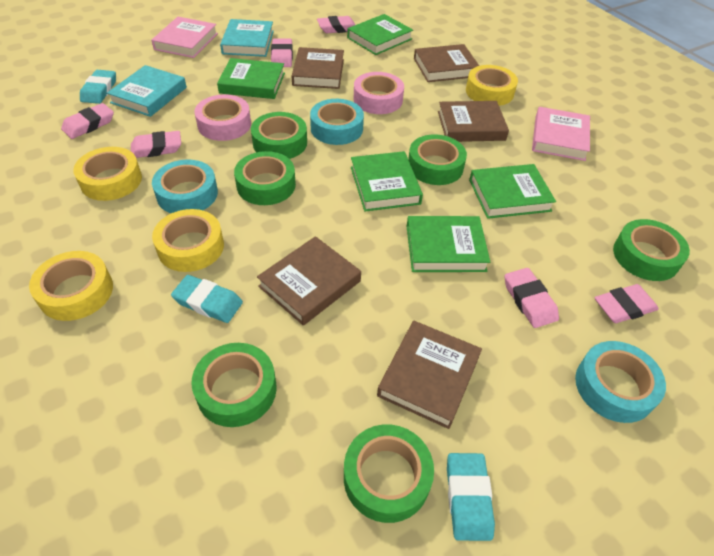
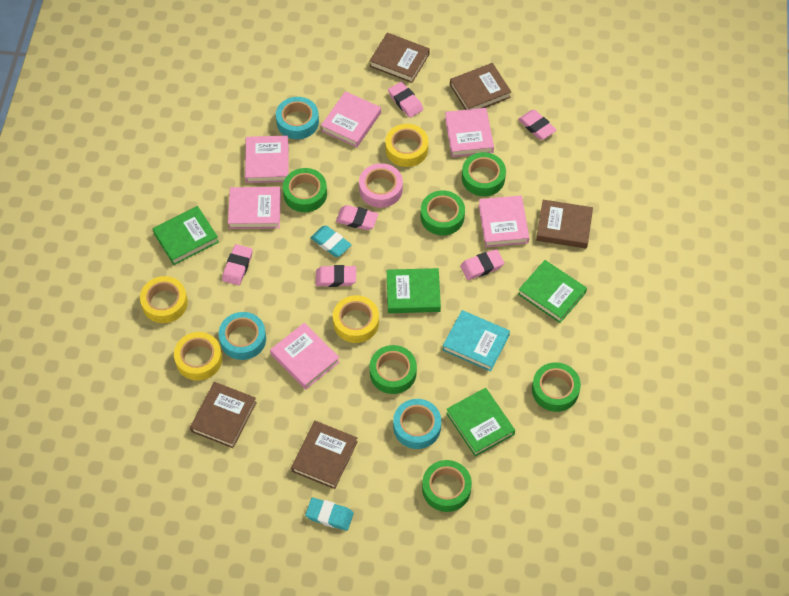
green book: 5 -> 4
pink book: 2 -> 6
pink tape: 2 -> 1
turquoise book: 2 -> 1
turquoise eraser: 3 -> 2

